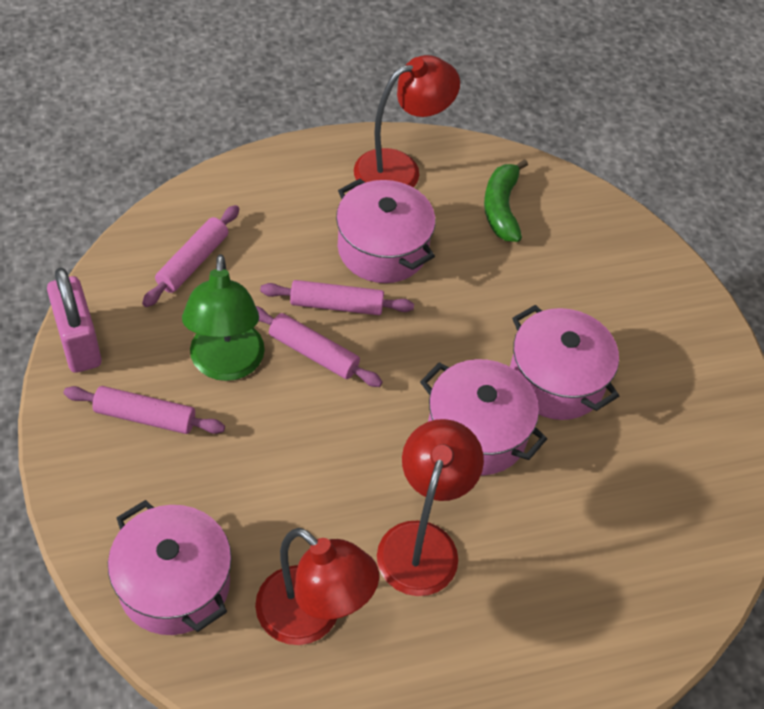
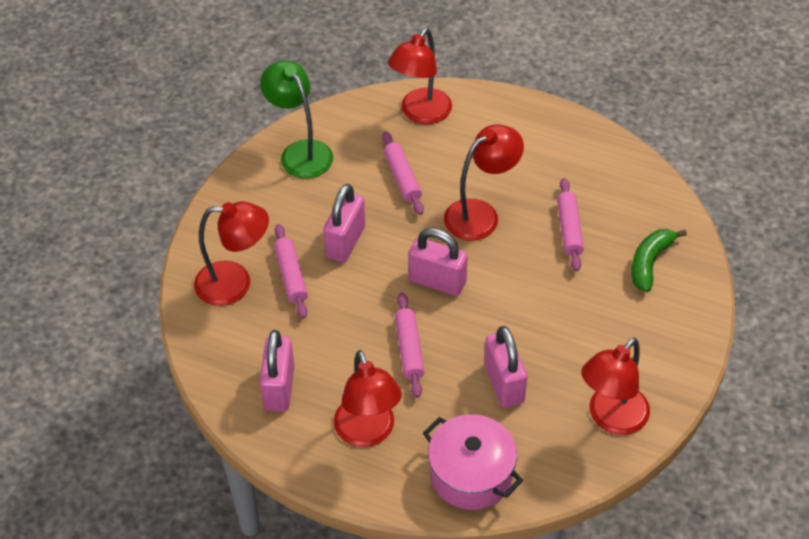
pink padlock: 1 -> 4
pink pot: 4 -> 1
red lamp: 3 -> 5

